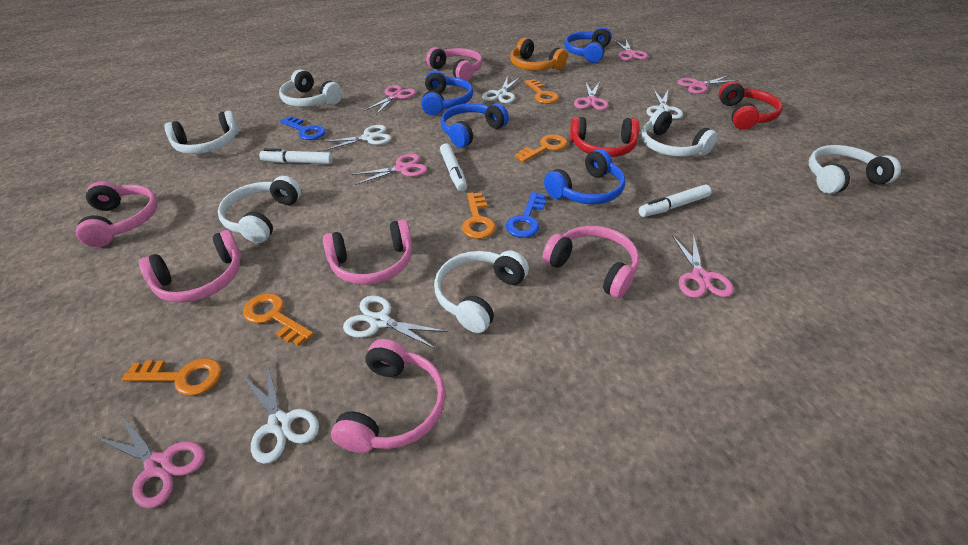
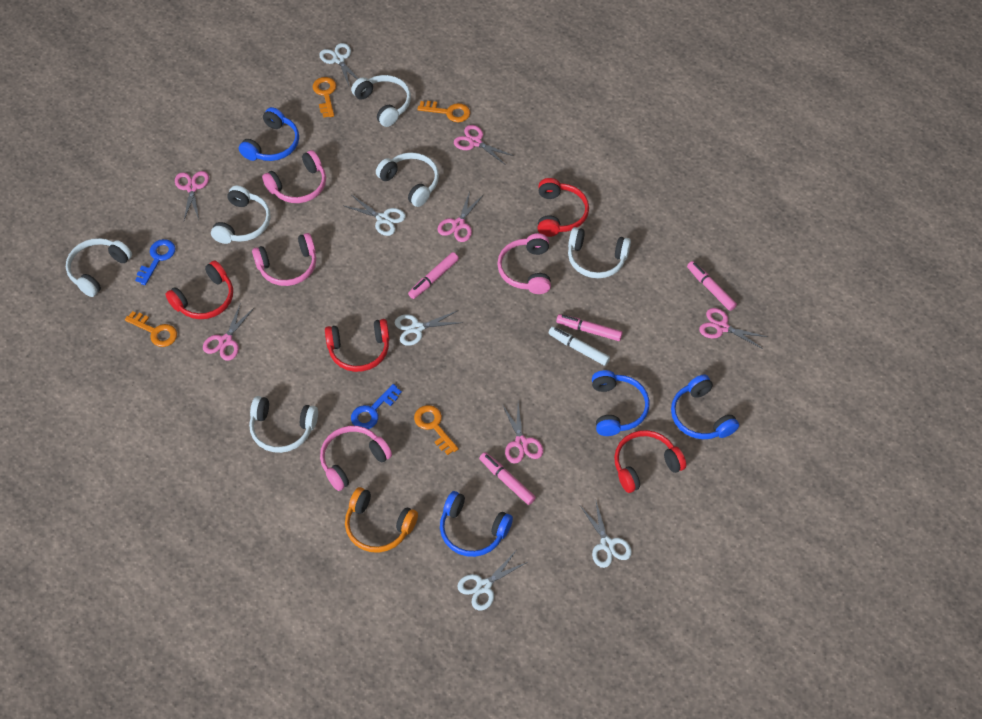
orange key: 5 -> 4
pink headphones: 6 -> 4
pink marker: 0 -> 4
pink scissors: 7 -> 6
red headphones: 2 -> 4
white marker: 3 -> 1

